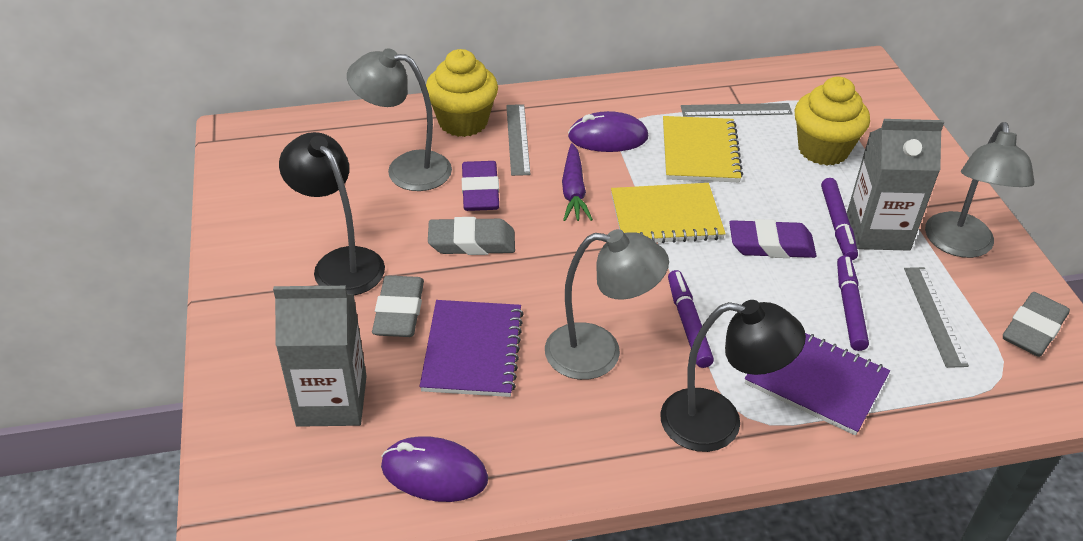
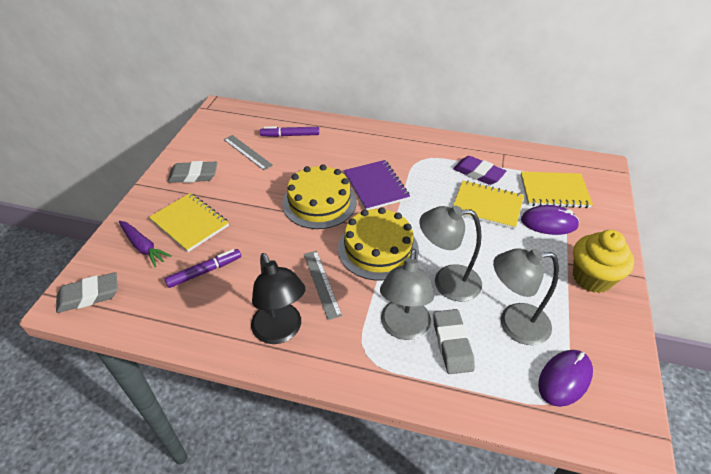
black lamp: 2 -> 1
grey carton: 2 -> 0
grey ruler: 3 -> 2
purple eraser: 2 -> 1
purple marker: 3 -> 2
purple notebook: 2 -> 1
yellow cake: 0 -> 2
yellow cupcake: 2 -> 1
yellow notebook: 2 -> 3

